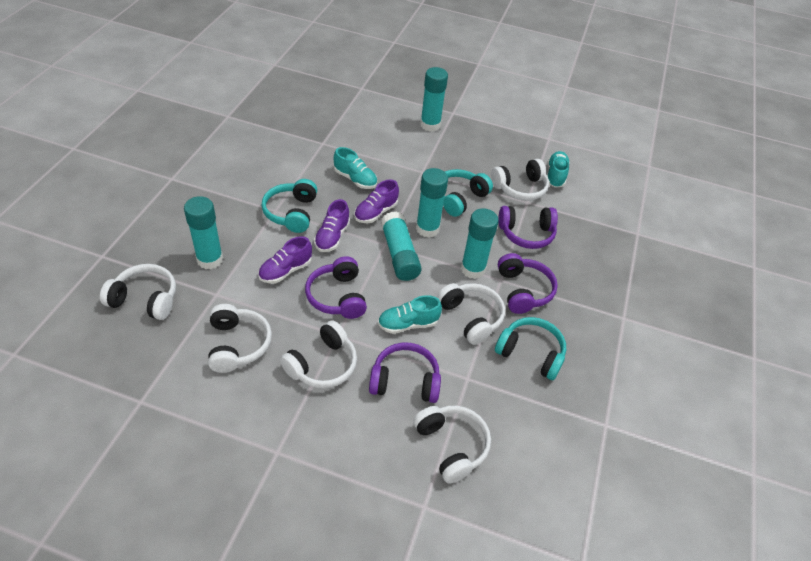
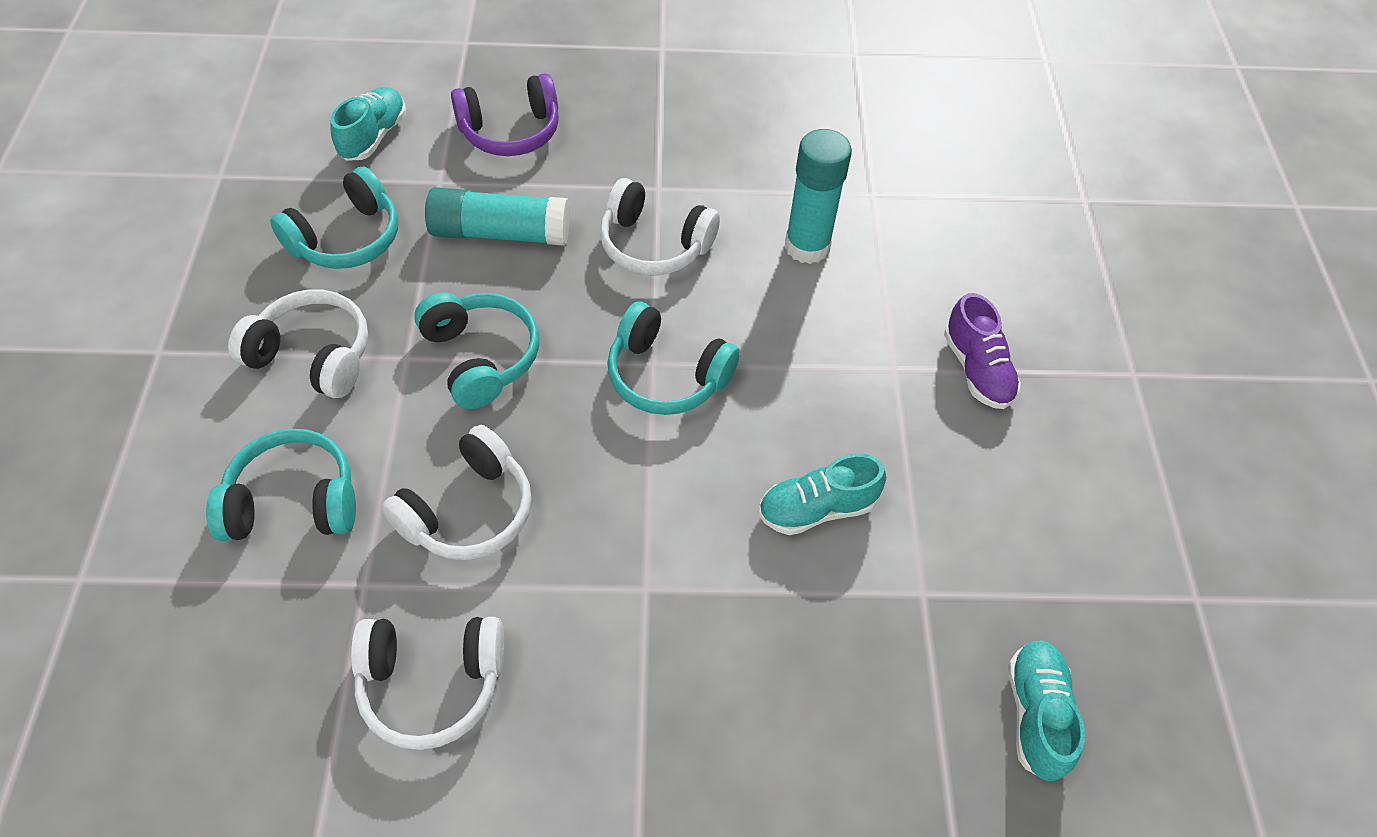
purple headphones: 4 -> 1
purple shoe: 3 -> 1
turquoise glue stick: 5 -> 2
turquoise headphones: 3 -> 4
white headphones: 6 -> 4

